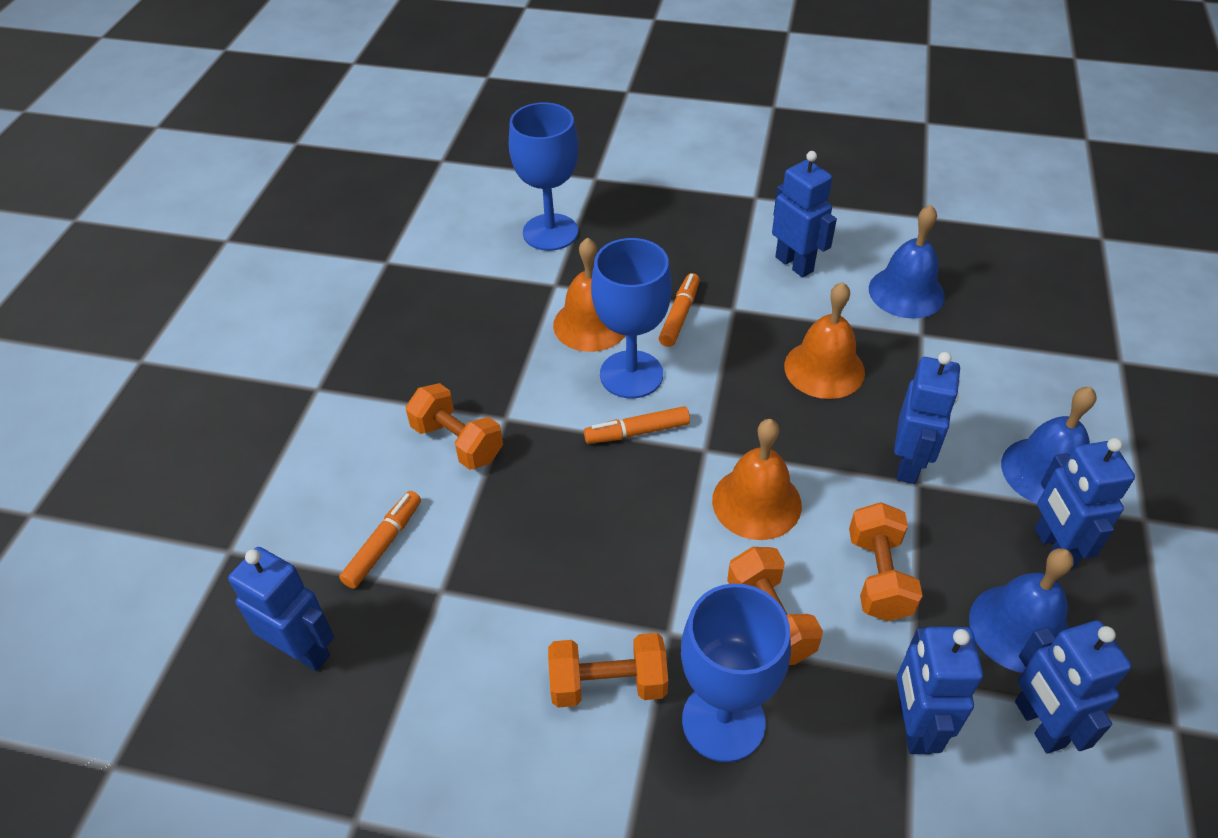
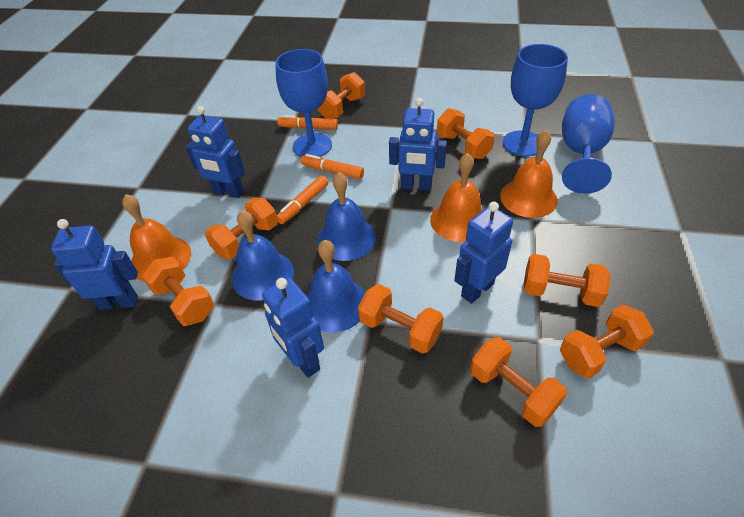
blue robot: 6 -> 5
orange dumbbell: 4 -> 8

